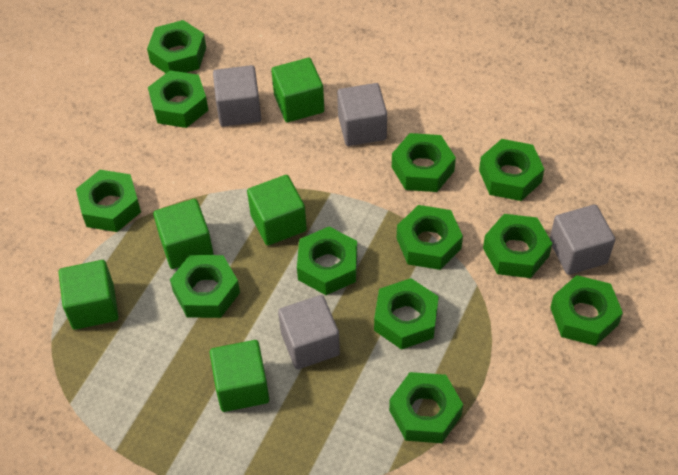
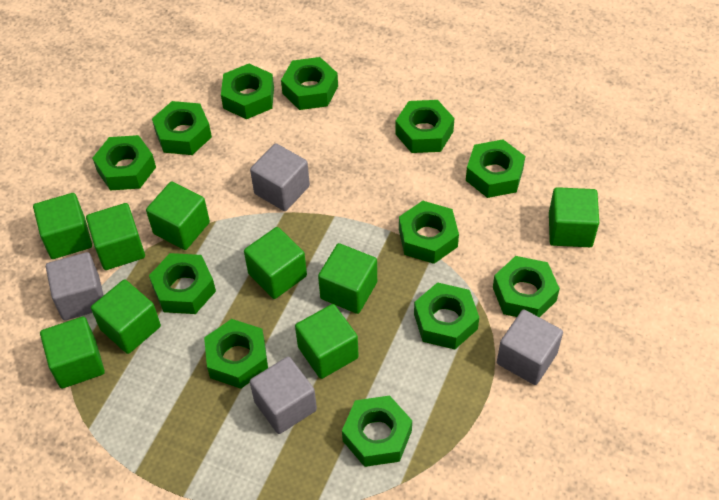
green cube: 5 -> 9

